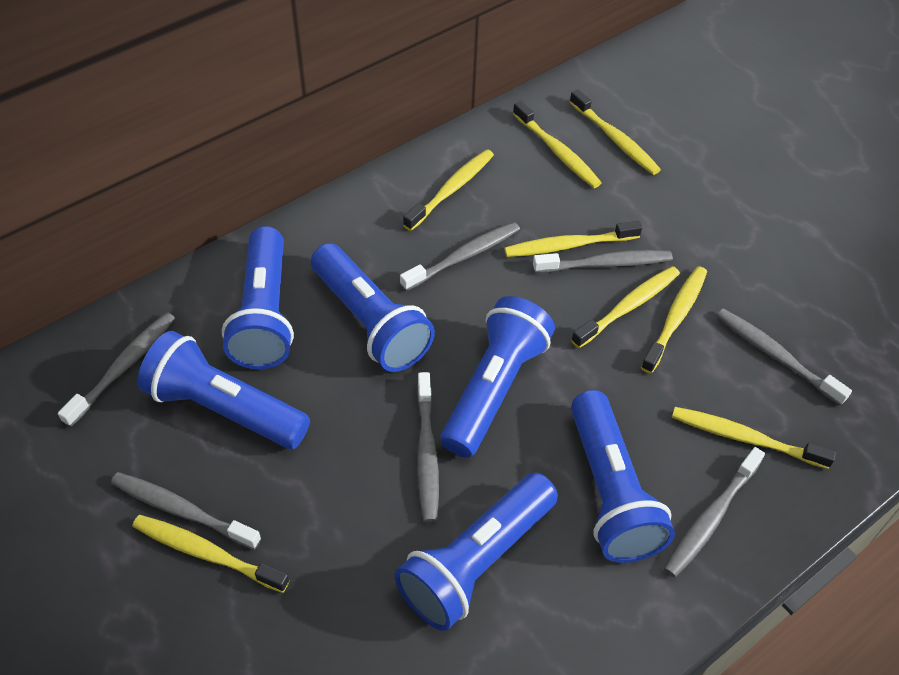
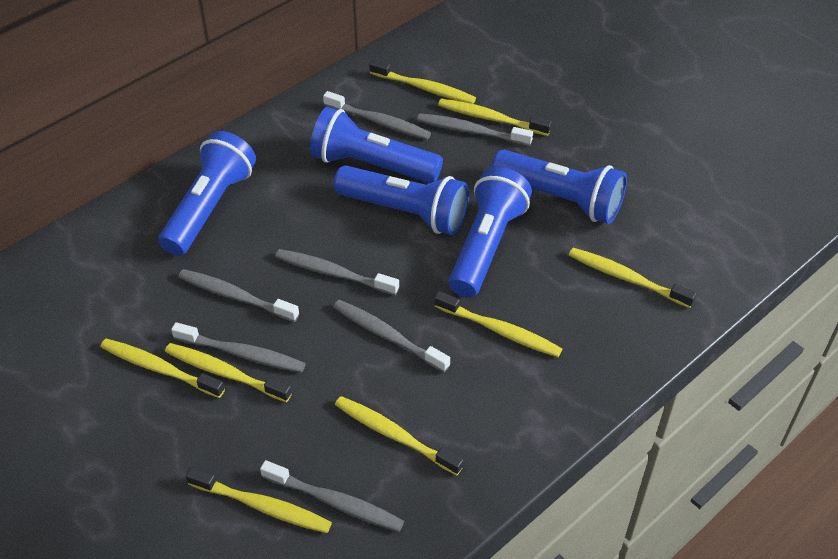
blue flashlight: 6 -> 5

